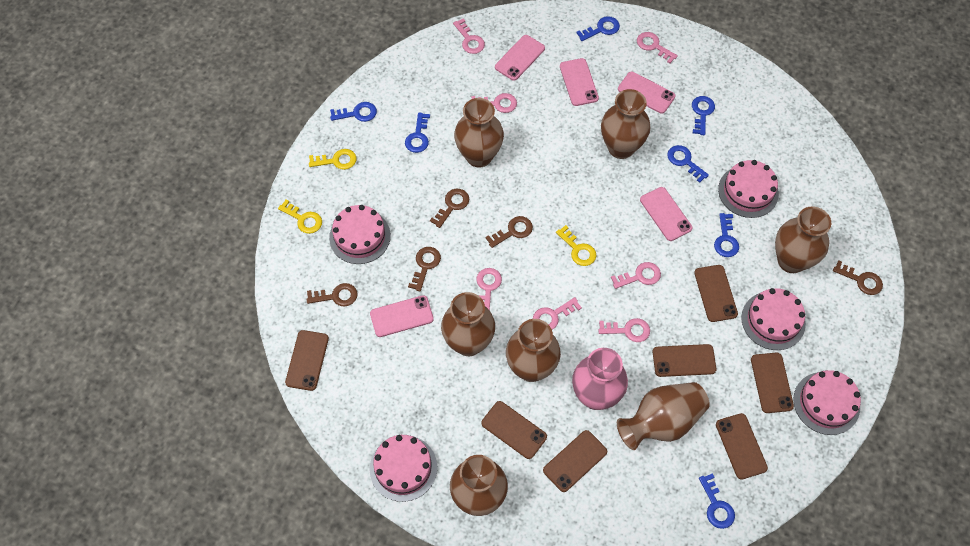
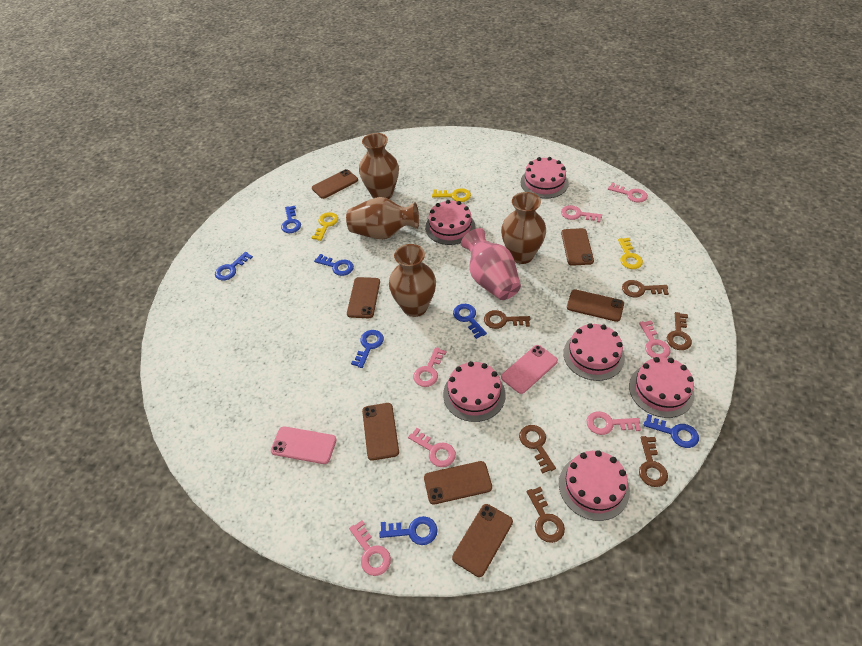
brown key: 5 -> 6
brown vase: 7 -> 4
pink cake: 5 -> 6
pink phone: 5 -> 2

